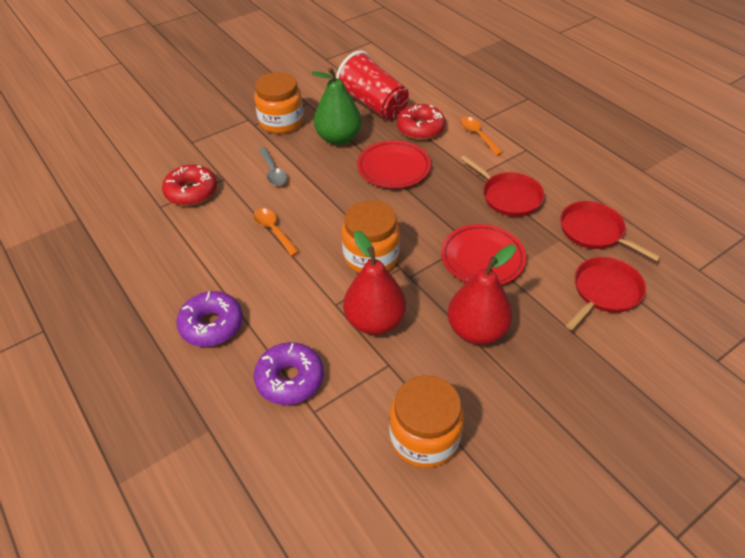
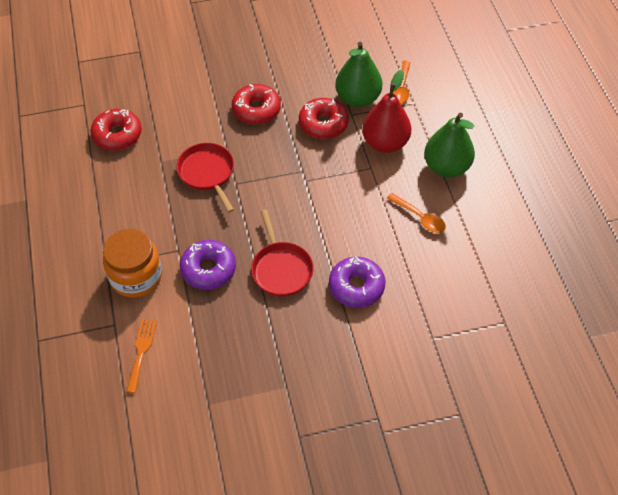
green pear: 1 -> 2
grey spoon: 1 -> 0
orange fork: 0 -> 1
orange jar: 3 -> 1
red cup: 1 -> 0
red donut: 2 -> 3
red pan: 3 -> 2
red pear: 2 -> 1
red plate: 2 -> 0

